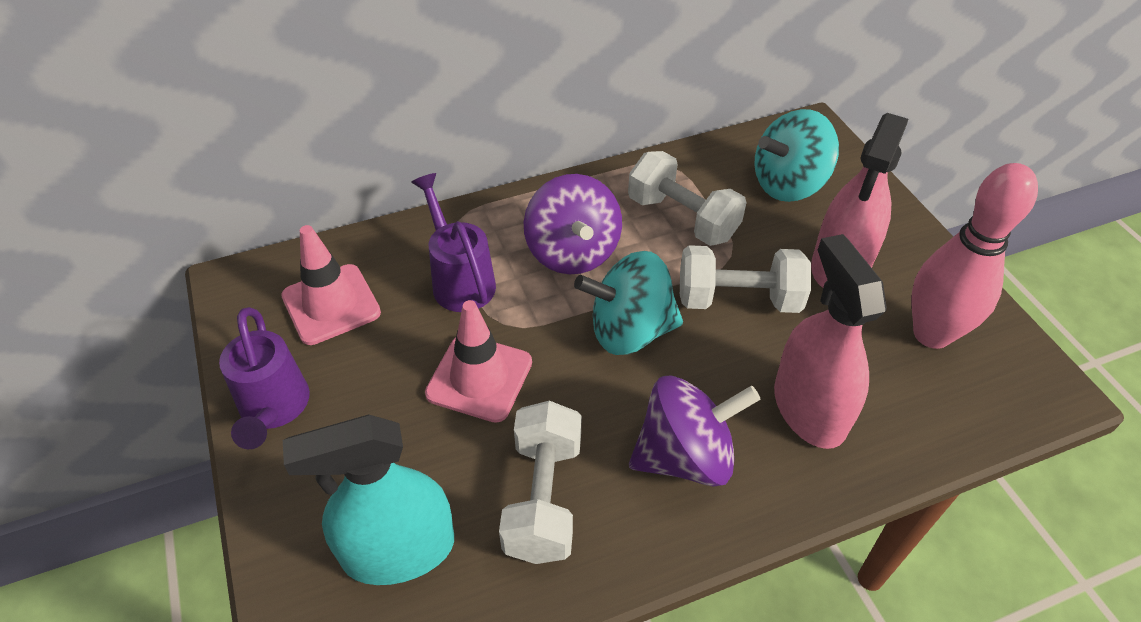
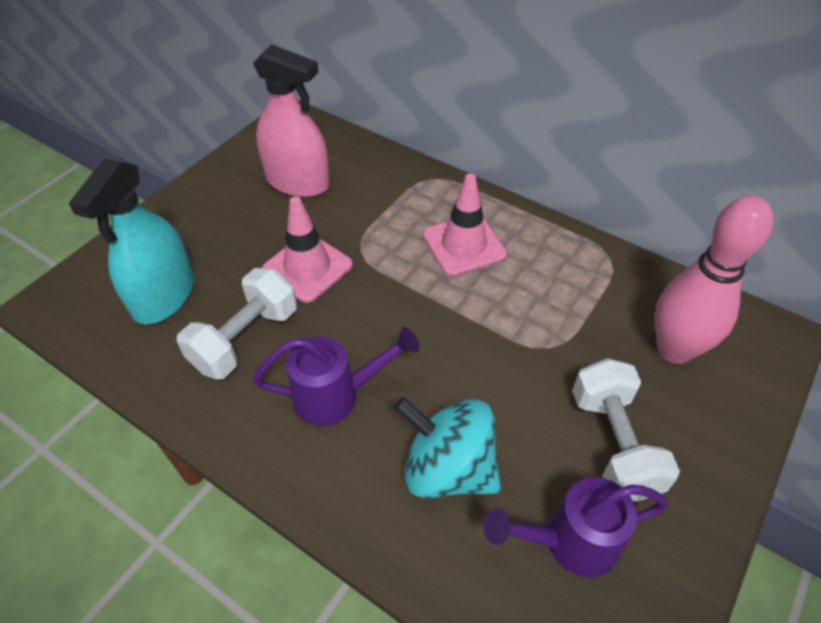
pink spray bottle: 2 -> 1
purple spinning top: 2 -> 0
turquoise spinning top: 2 -> 1
white dumbbell: 3 -> 2

